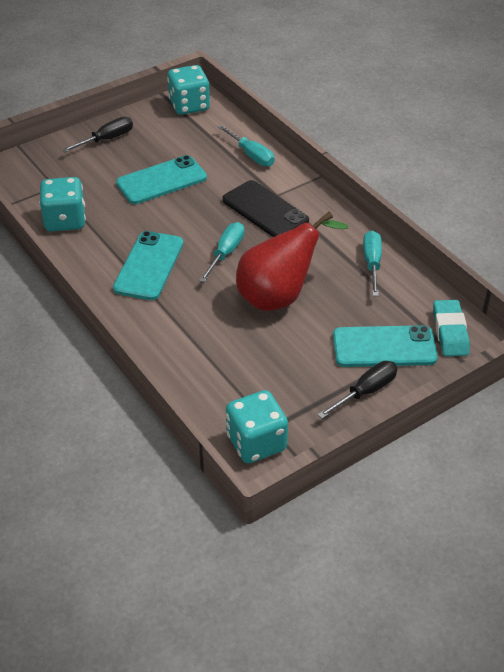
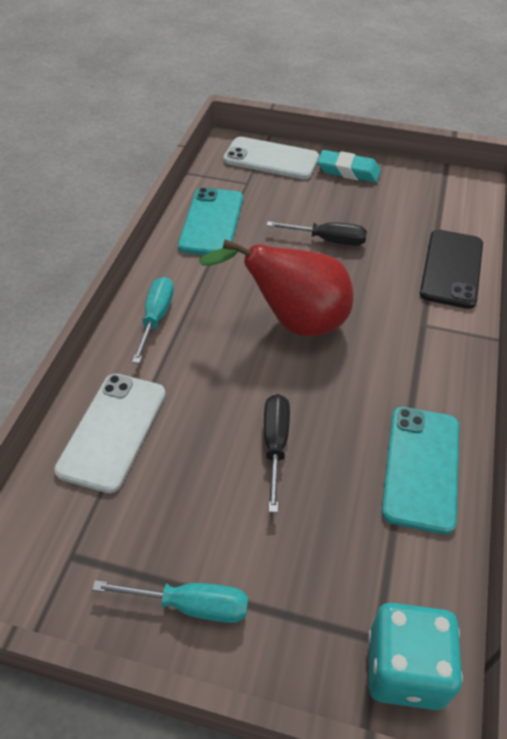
turquoise dice: 3 -> 1
turquoise phone: 3 -> 2
turquoise screwdriver: 3 -> 2
white phone: 0 -> 2

